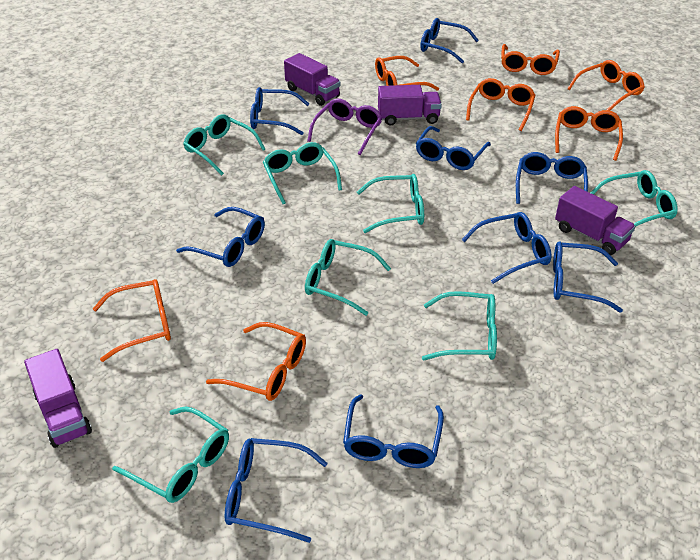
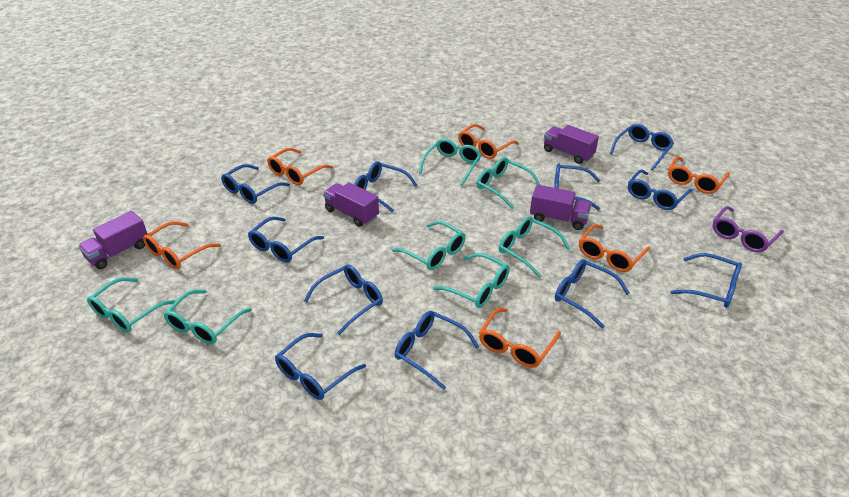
blue glasses: 9 -> 11
orange glasses: 7 -> 6

